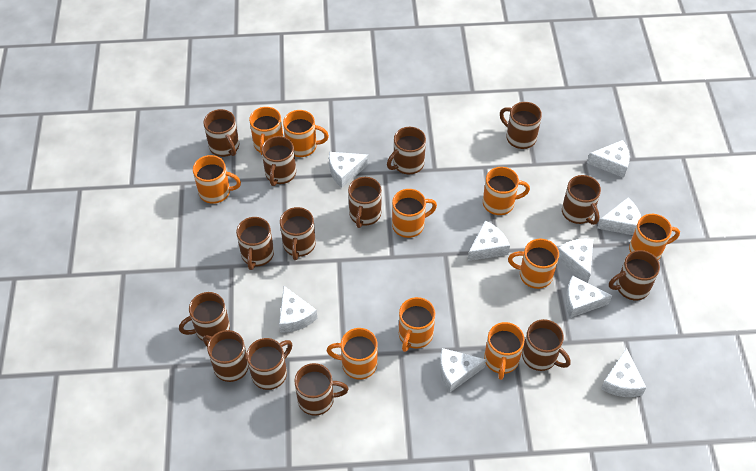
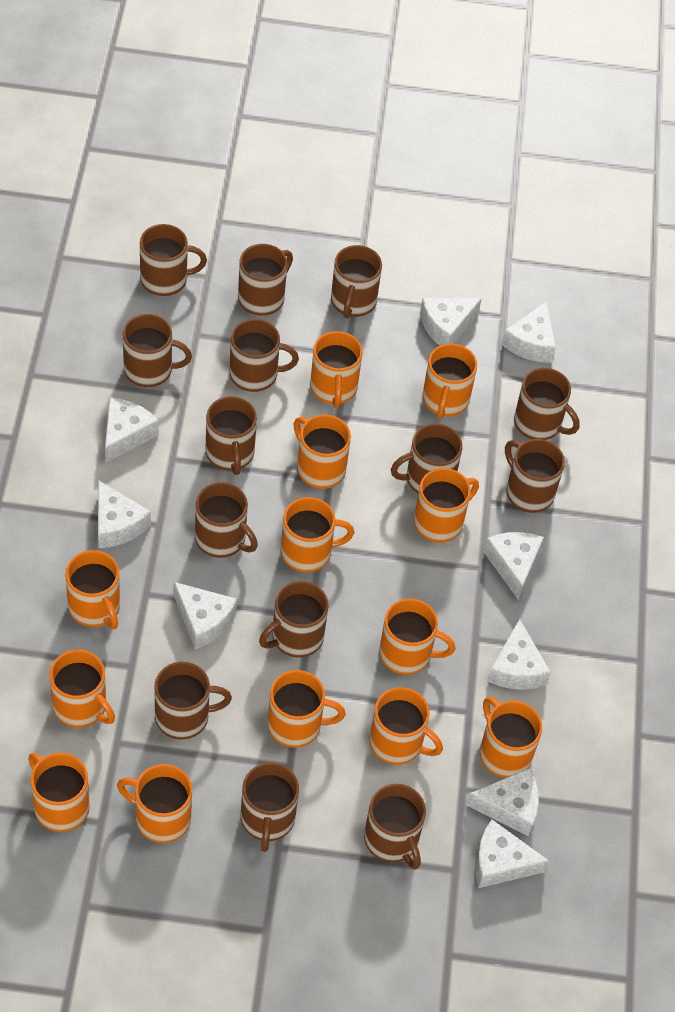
orange mug: 10 -> 13

